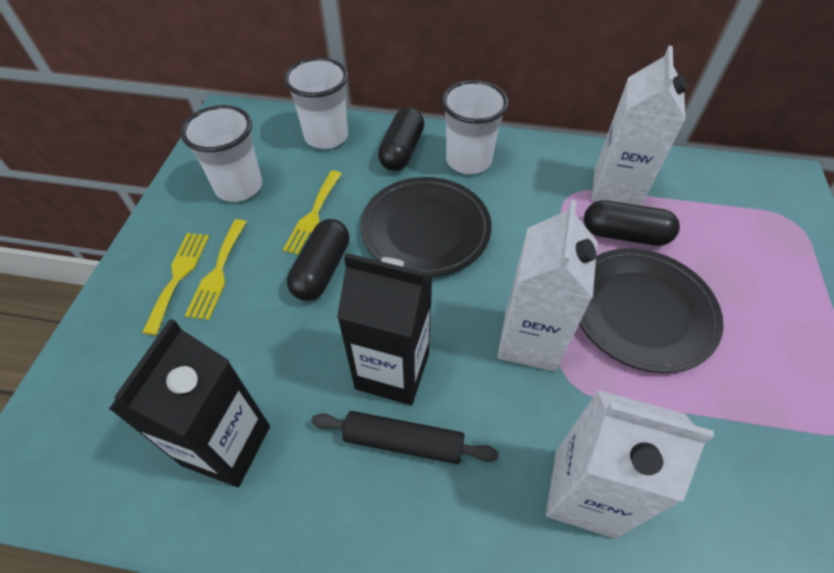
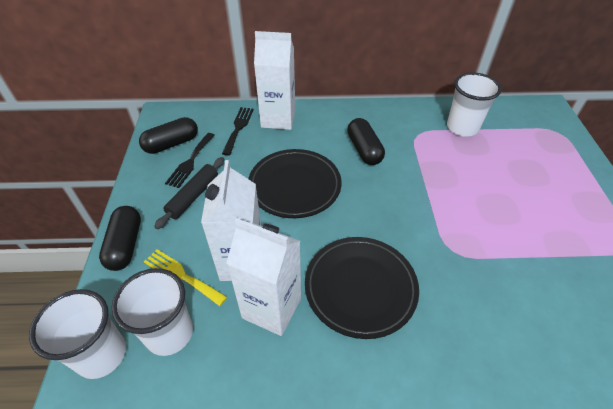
black carton: 2 -> 0
black fork: 0 -> 2
yellow fork: 3 -> 1

